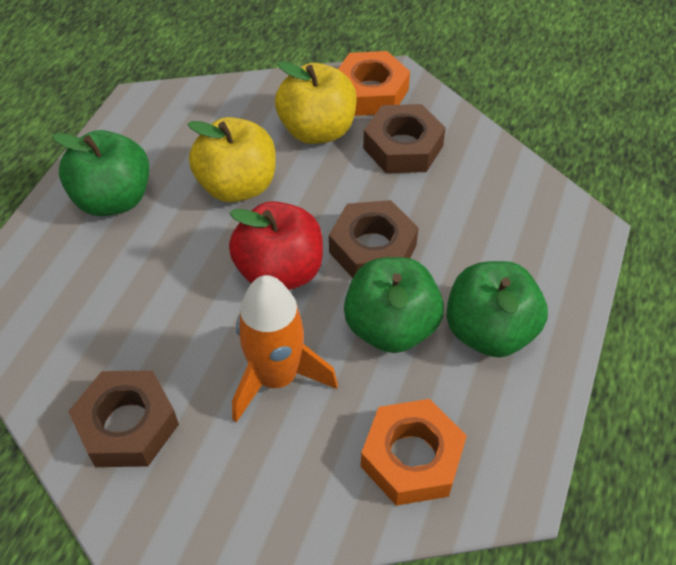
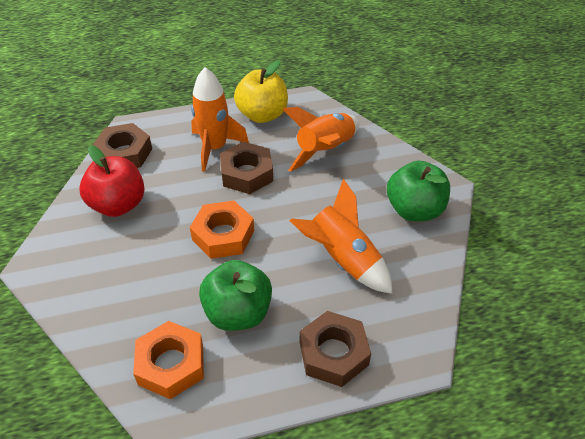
green apple: 3 -> 2
orange rocket: 1 -> 3
yellow apple: 2 -> 1

